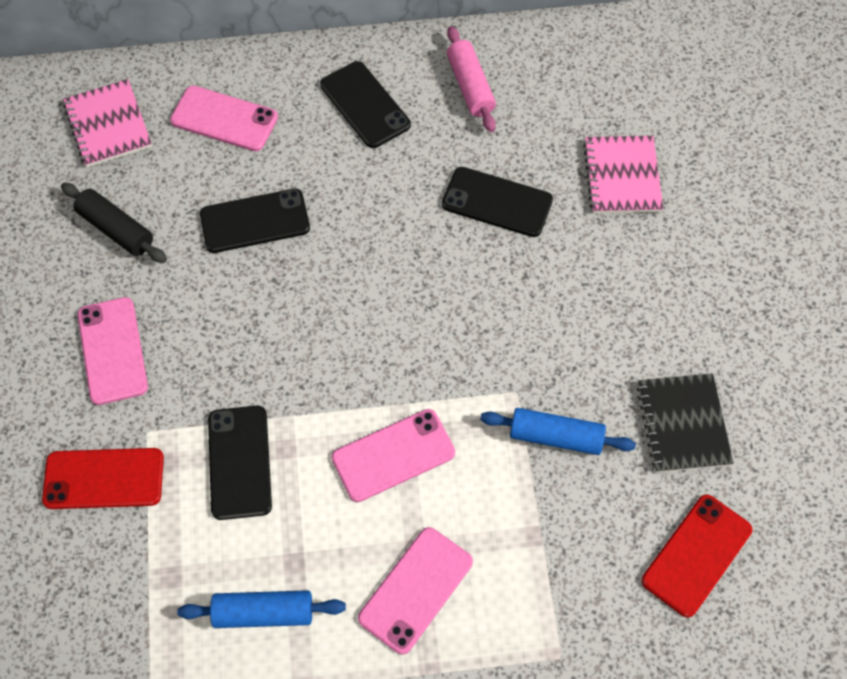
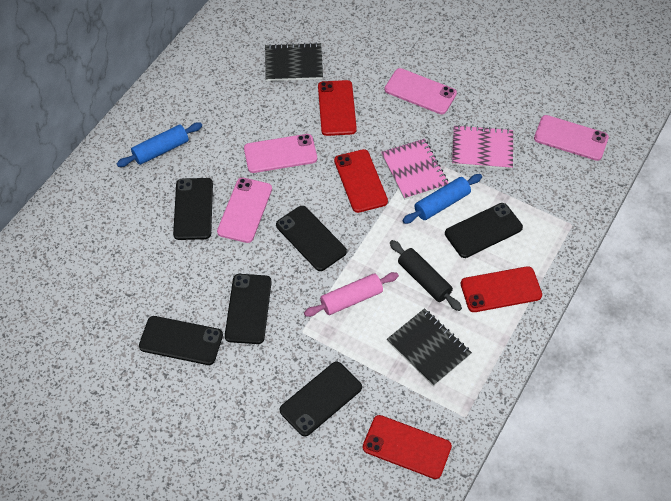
black notebook: 1 -> 2
black phone: 4 -> 6
red phone: 2 -> 4

